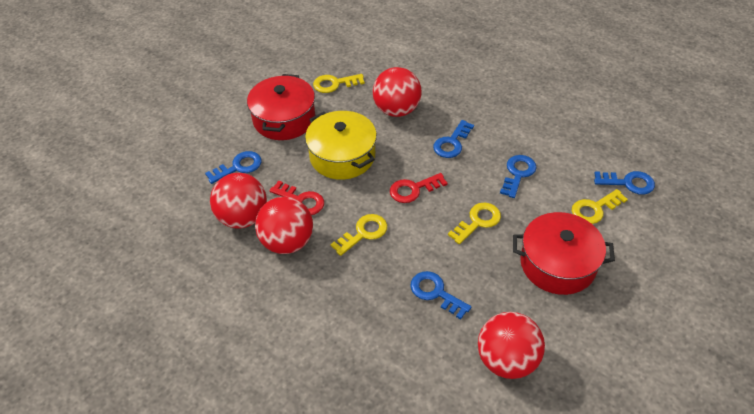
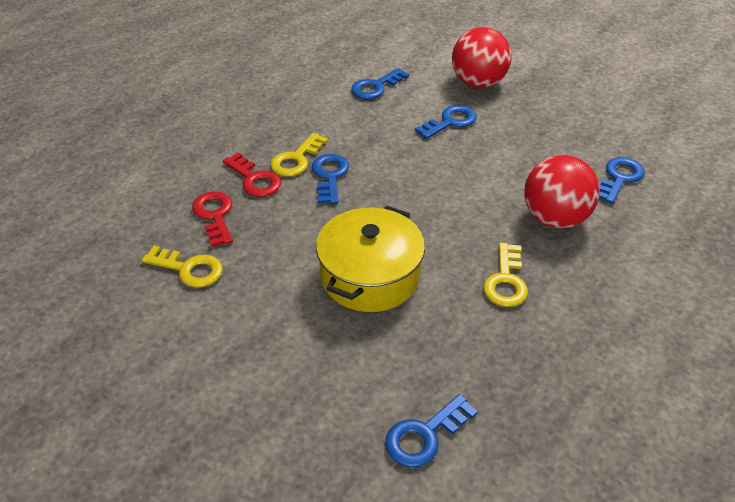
red ball: 4 -> 2
red pot: 2 -> 0
yellow key: 4 -> 3

